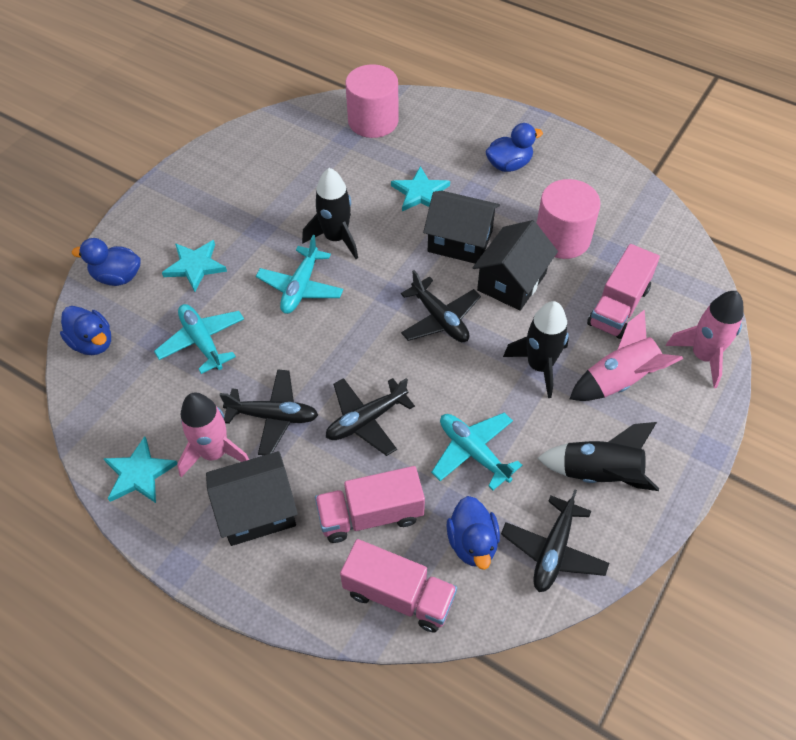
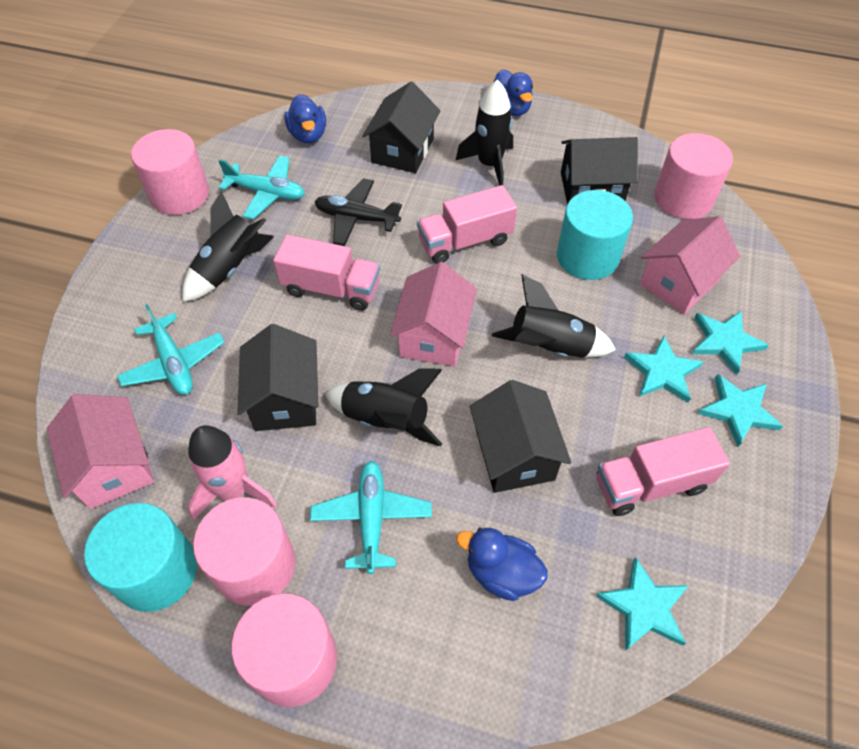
black house: 3 -> 4
black plane: 4 -> 1
black rocket: 3 -> 4
blue duck: 4 -> 3
pink cylinder: 2 -> 4
pink house: 0 -> 3
pink rocket: 3 -> 1
turquoise cylinder: 0 -> 2
turquoise star: 3 -> 4

